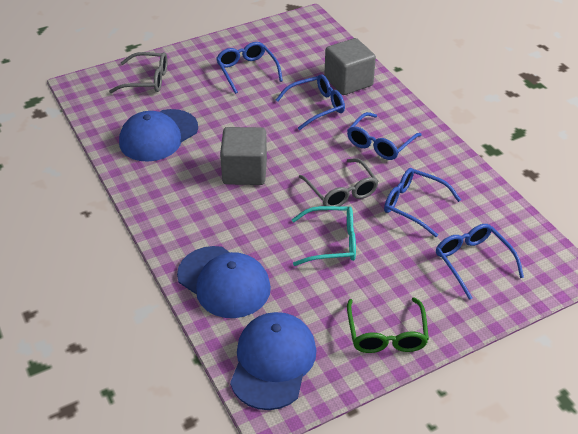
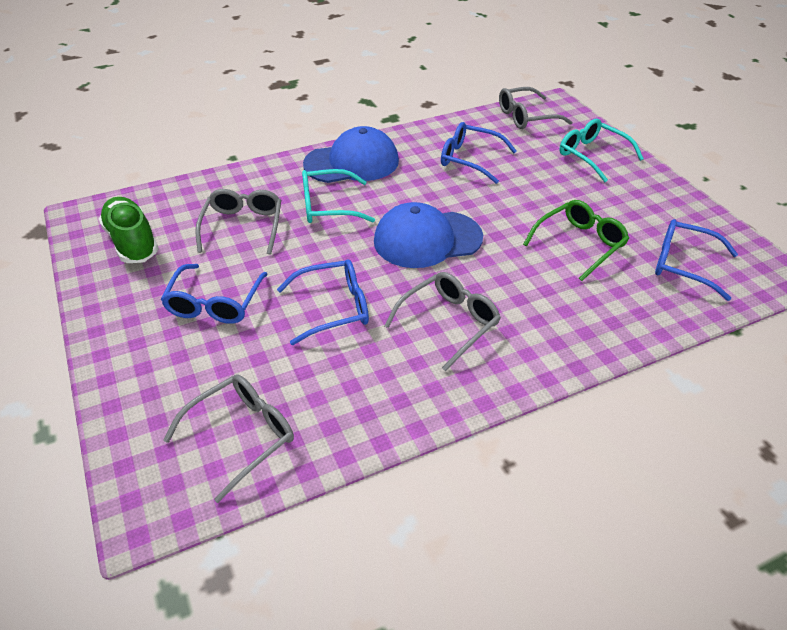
blue cap: 3 -> 2
blue glasses: 5 -> 4
green shoe: 0 -> 1
grey cube: 2 -> 0
grey glasses: 2 -> 4
turquoise glasses: 1 -> 2

